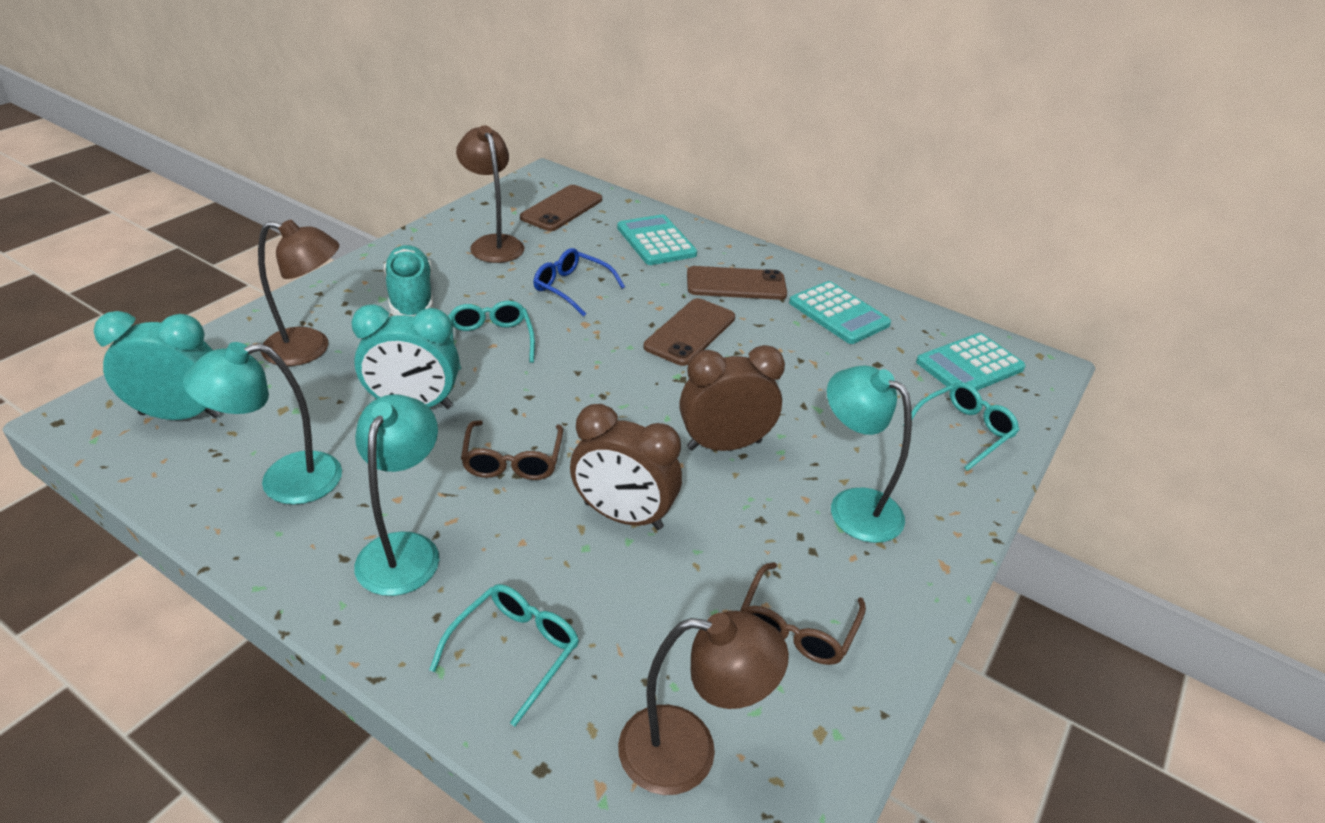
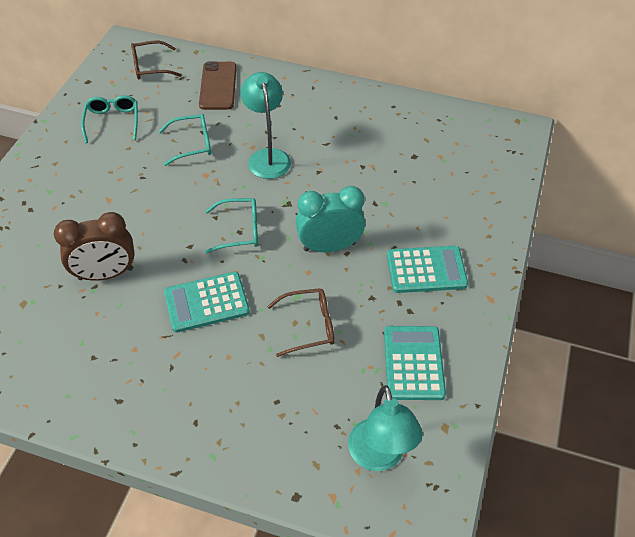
blue glasses: 1 -> 0
brown clock: 2 -> 1
brown lamp: 3 -> 0
brown phone: 3 -> 1
turquoise clock: 2 -> 1
turquoise lamp: 3 -> 2
turquoise shoe: 1 -> 0

